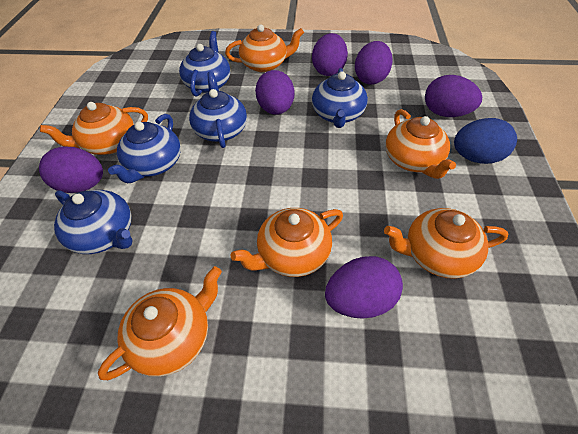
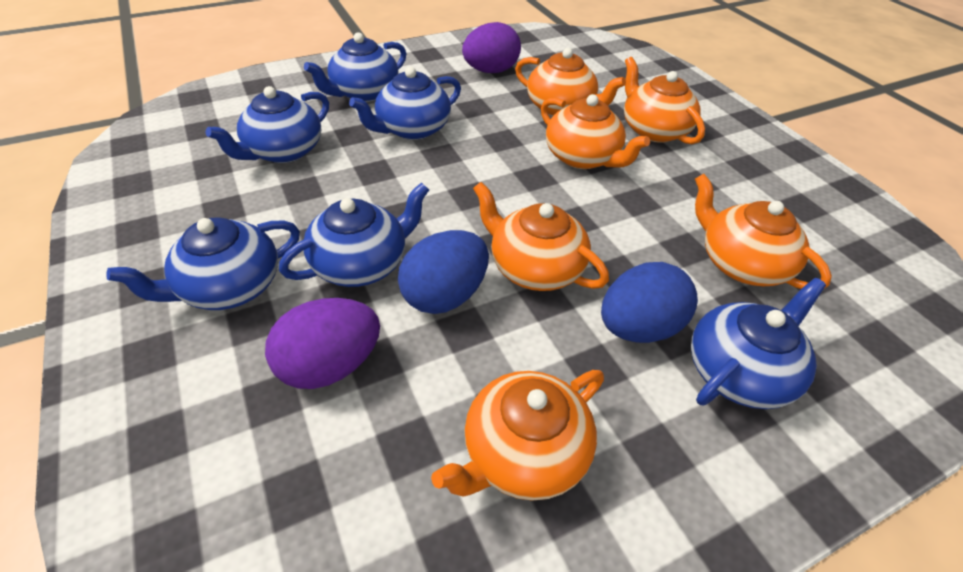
blue egg: 1 -> 2
blue teapot: 5 -> 6
purple egg: 6 -> 2

